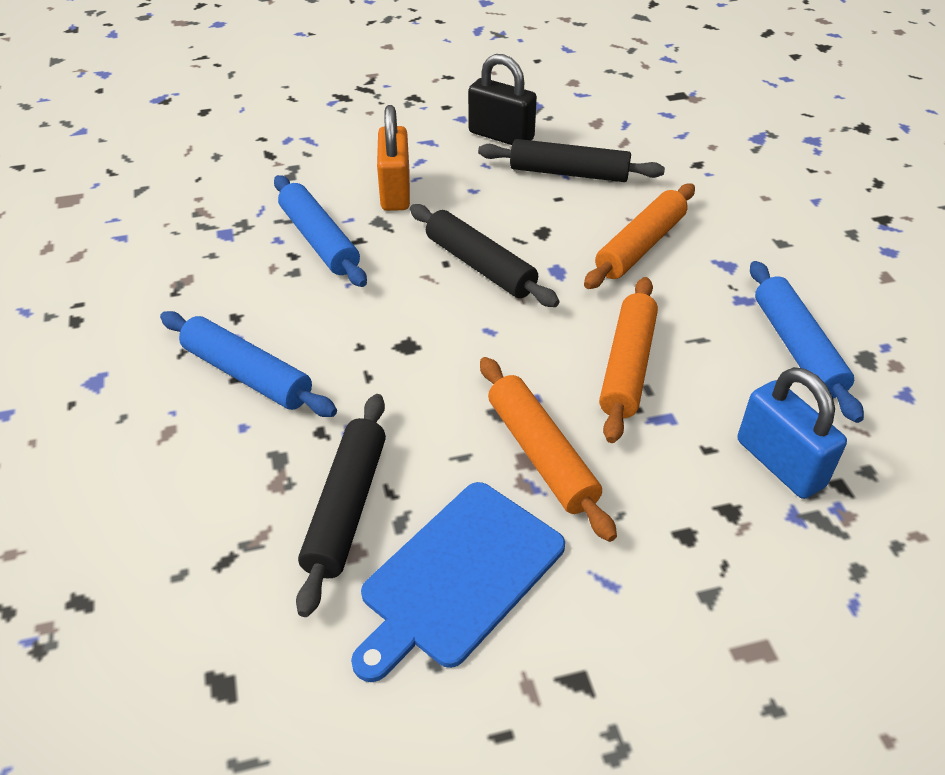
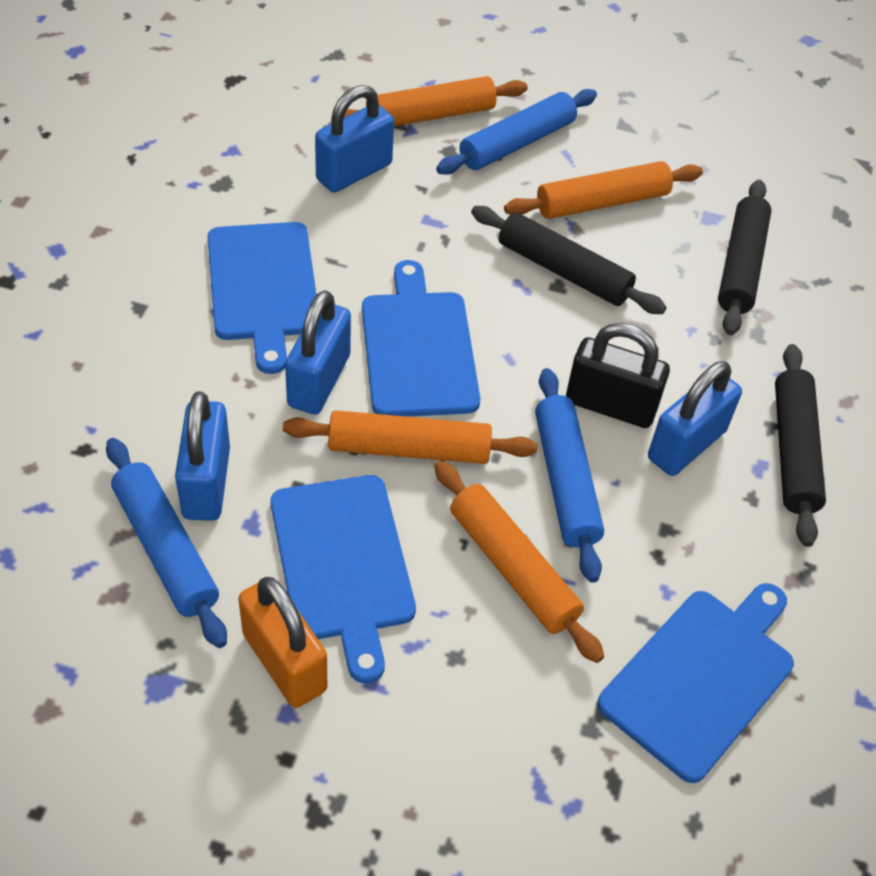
blue cutting board: 1 -> 4
blue padlock: 1 -> 4
orange rolling pin: 3 -> 4

